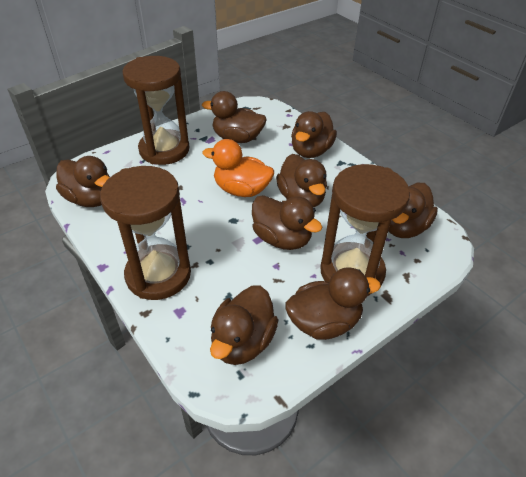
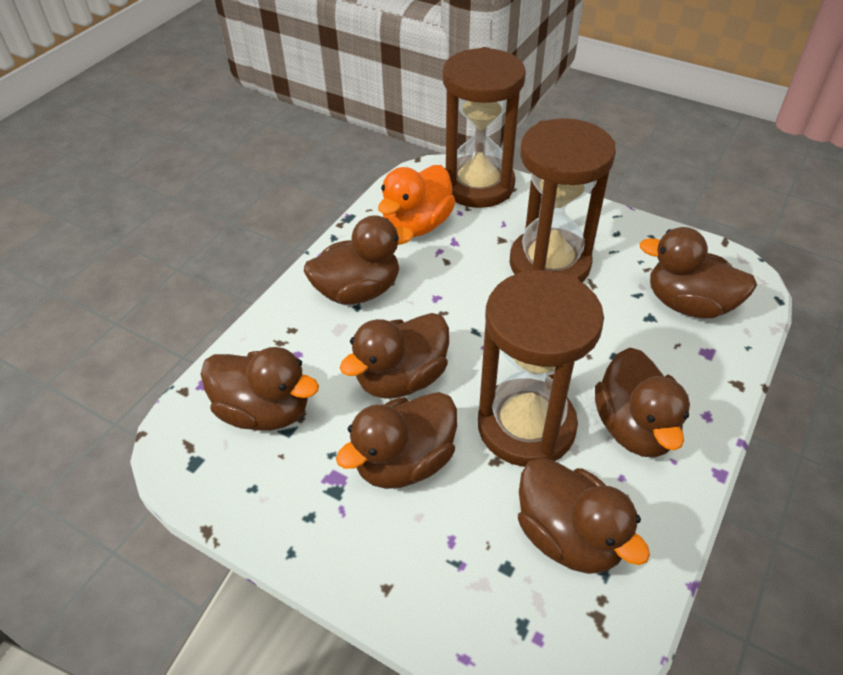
brown duck: 8 -> 7

